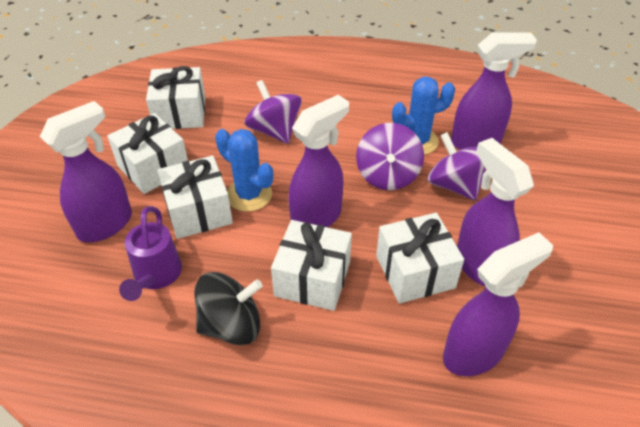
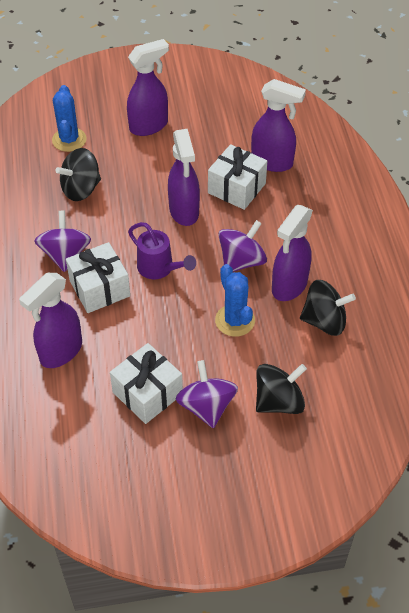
black spinning top: 1 -> 3
white gift: 5 -> 3

